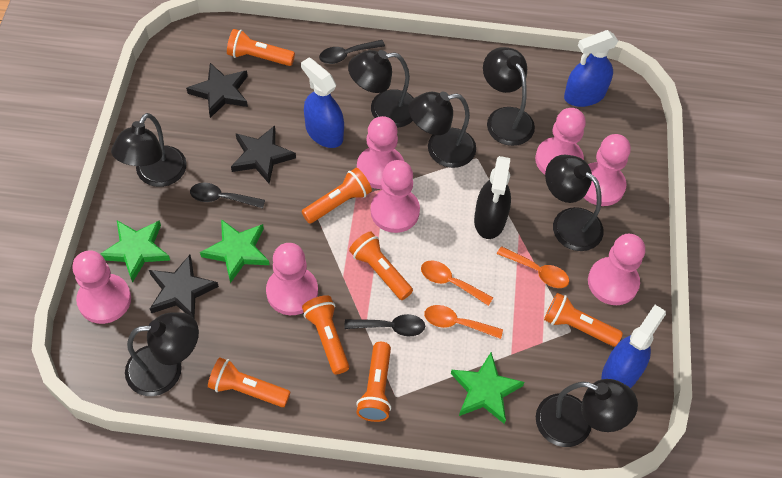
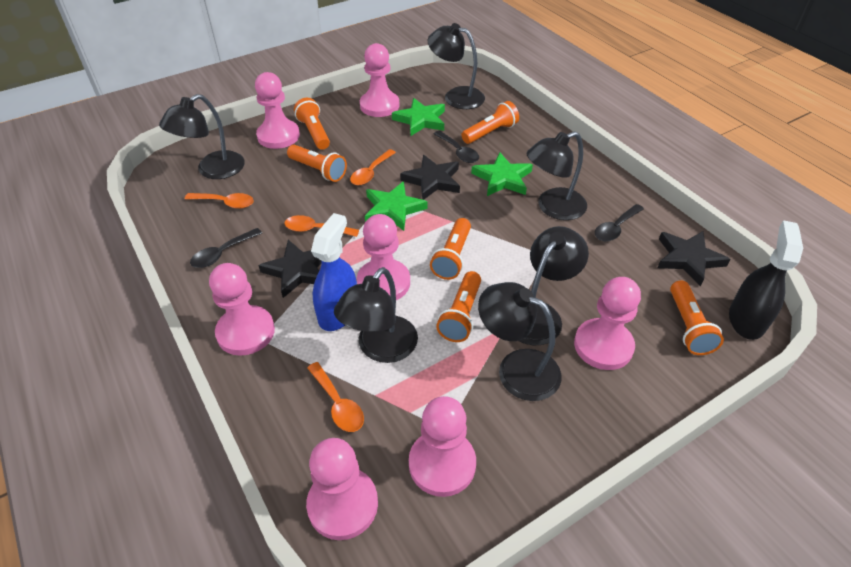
black lamp: 7 -> 6
blue spray bottle: 3 -> 1
orange flashlight: 7 -> 6
orange spoon: 3 -> 4

